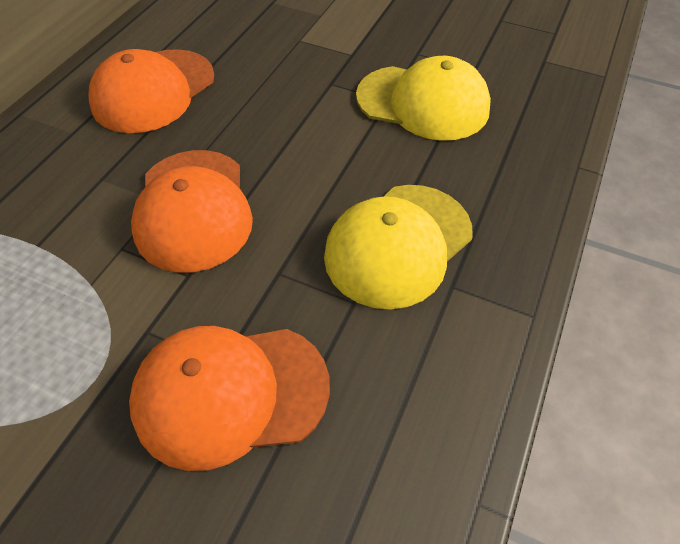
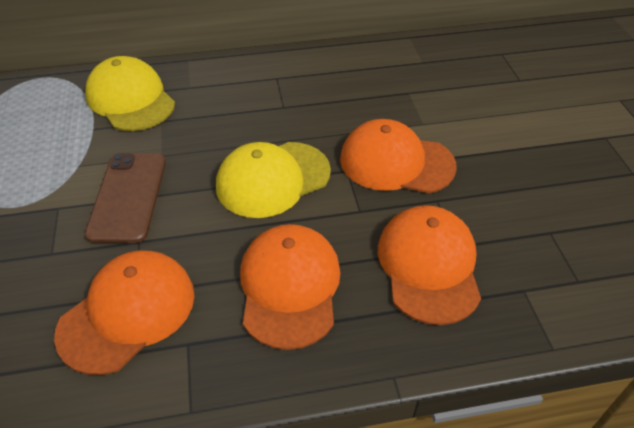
brown phone: 0 -> 1
orange cap: 3 -> 4

